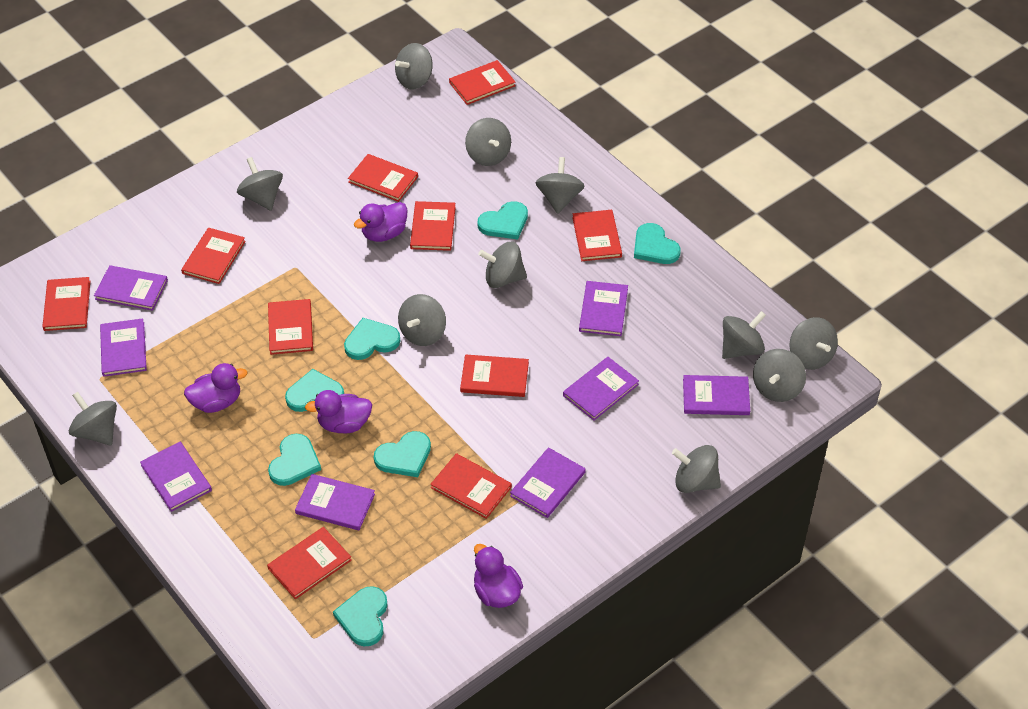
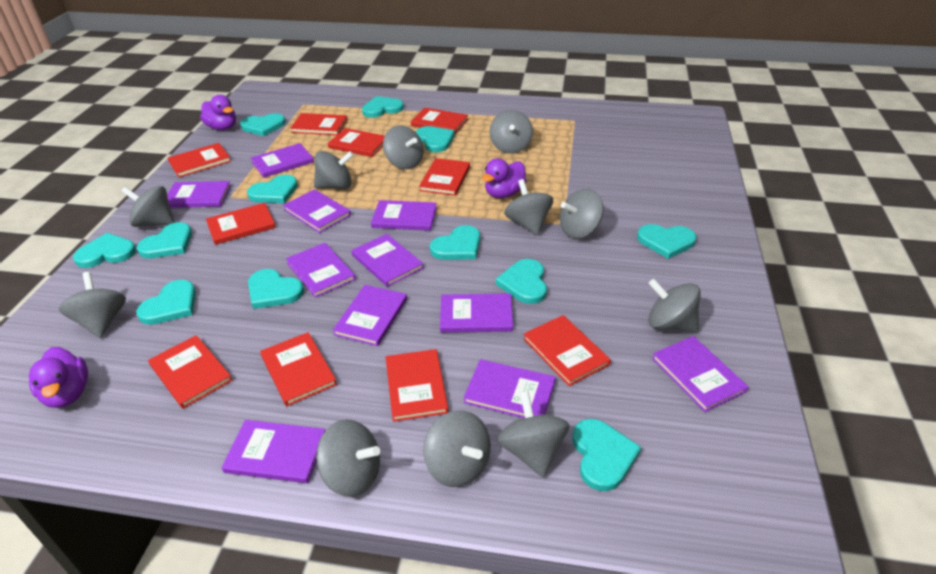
purple book: 8 -> 11
purple duck: 4 -> 3
turquoise heart: 7 -> 12

